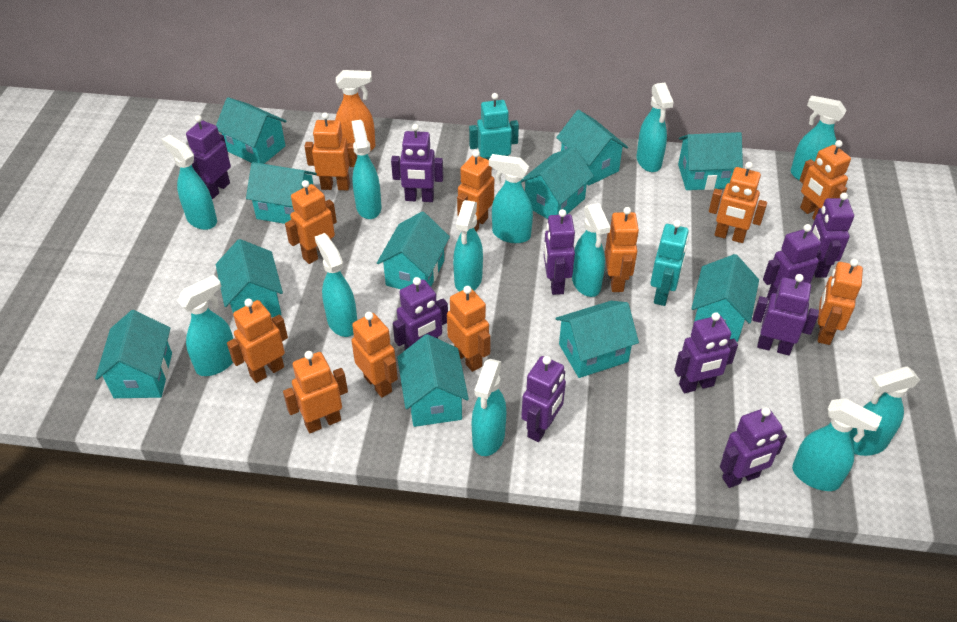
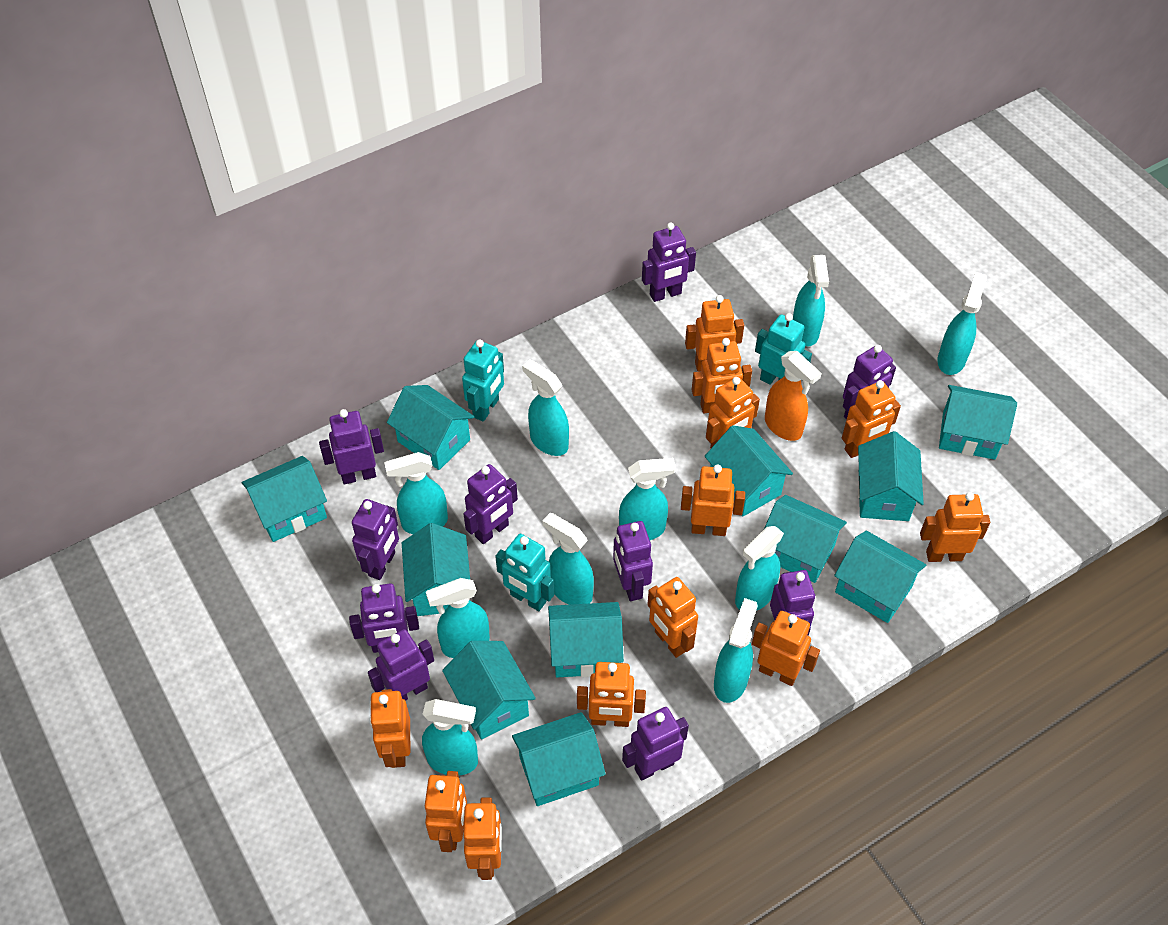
orange robot: 11 -> 12
turquoise robot: 2 -> 3
turquoise spray bottle: 12 -> 10

